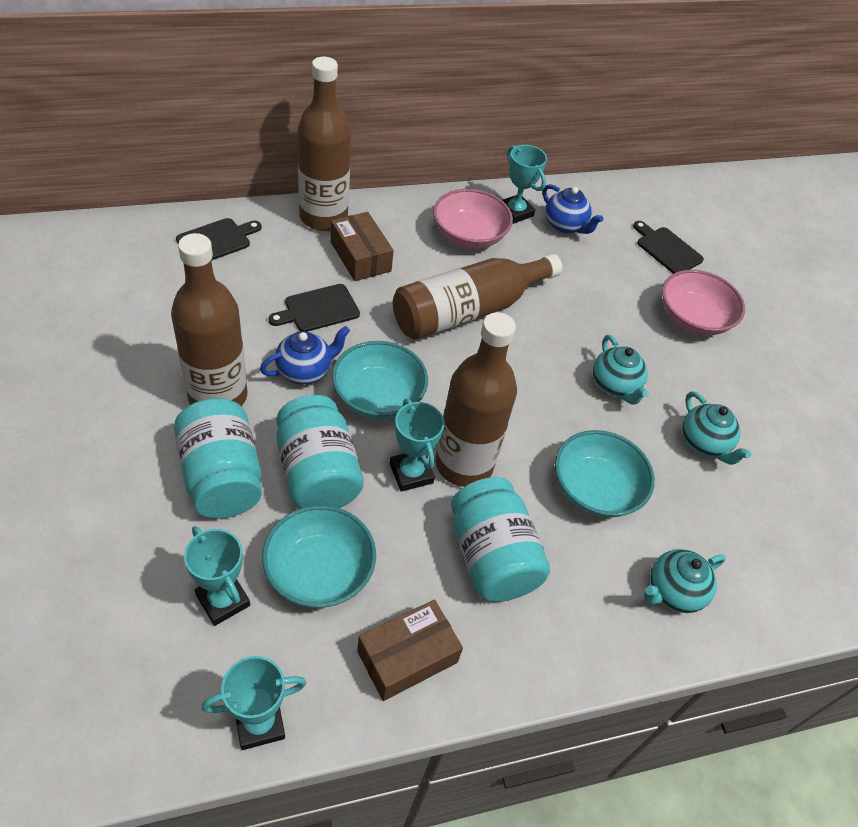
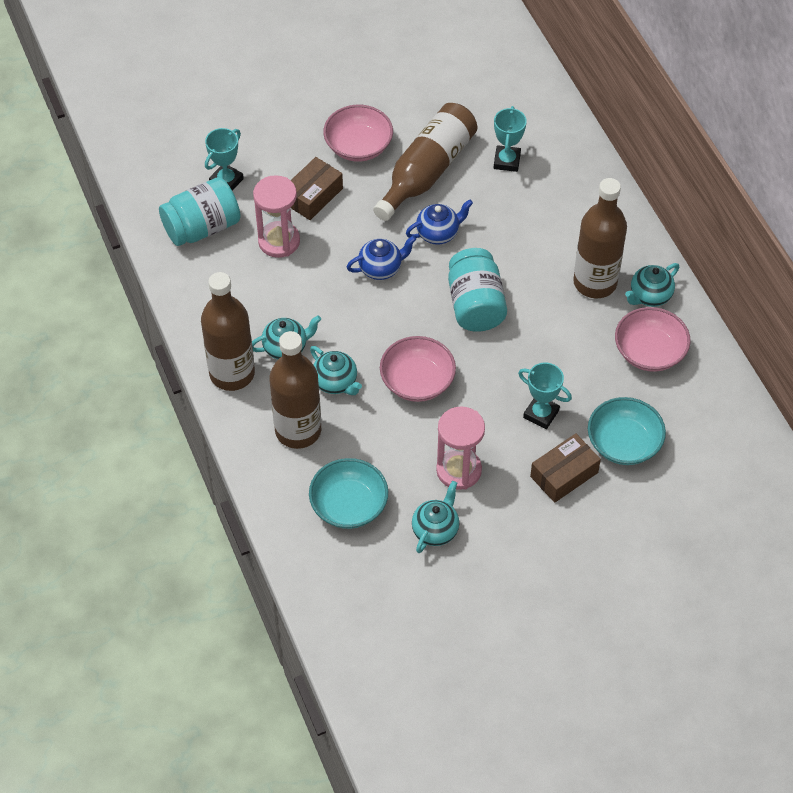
black cutting board: 3 -> 0
pink bowl: 2 -> 3
pink hourglass: 0 -> 2
turquoise bowl: 3 -> 2
turquoise jar: 3 -> 2
turquoise teapot: 3 -> 4
turquoise trophy: 4 -> 3

